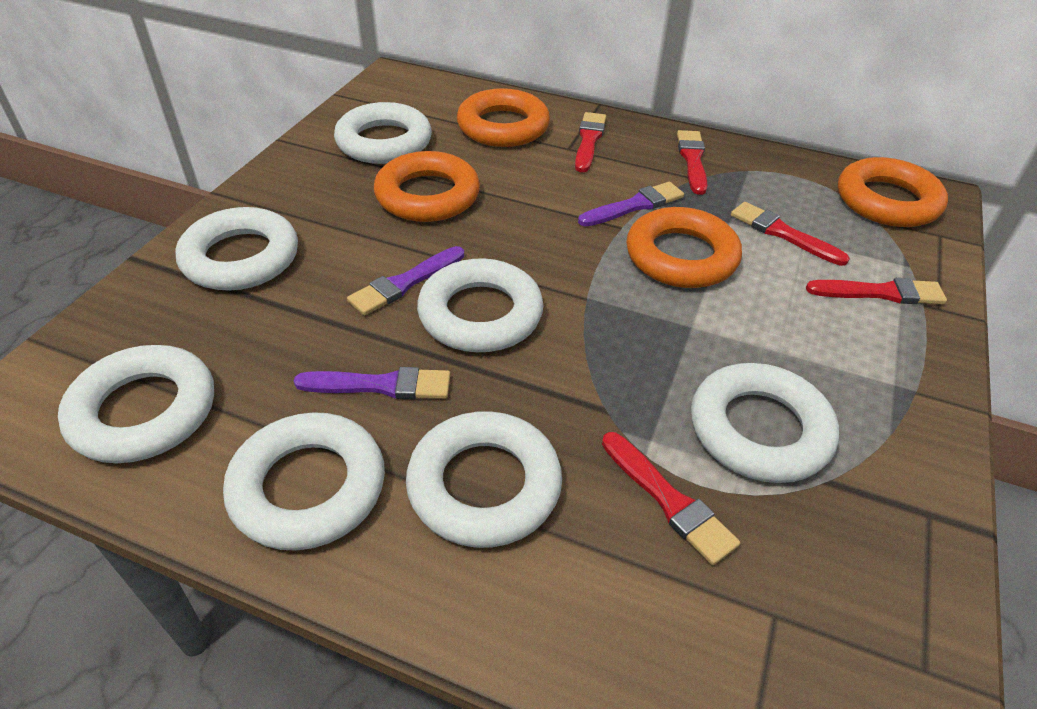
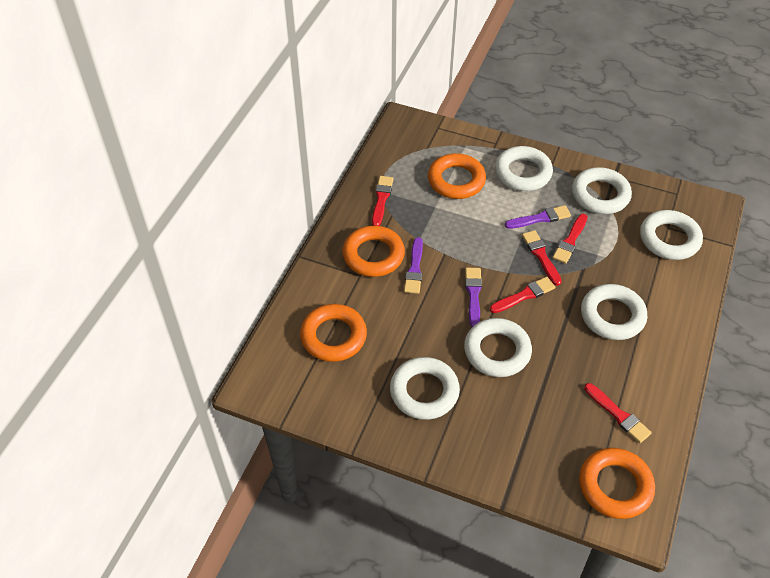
white ring: 7 -> 6

